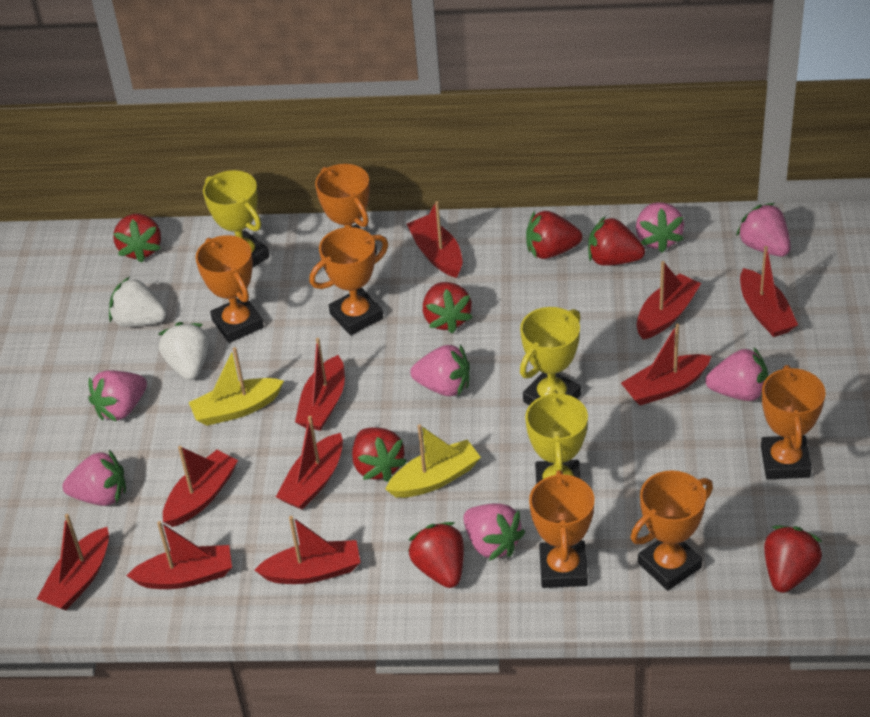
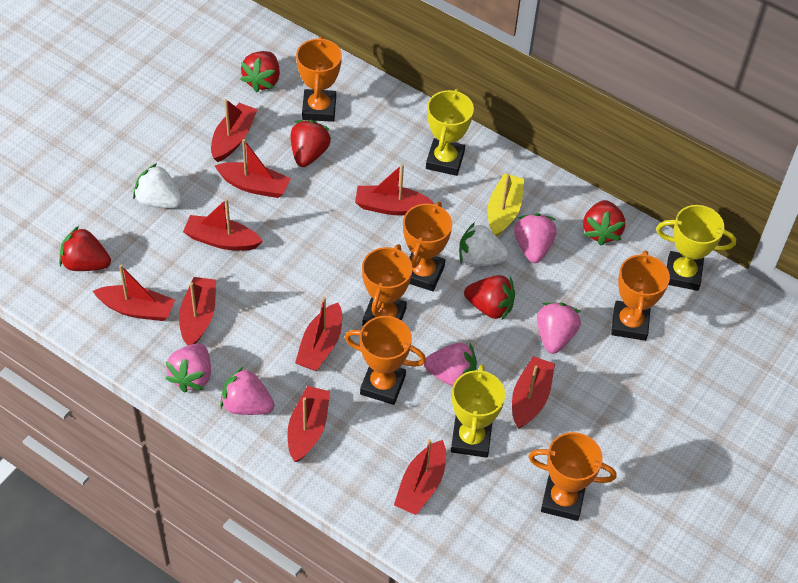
pink strawberry: 7 -> 5
red strawberry: 7 -> 5
yellow boat: 2 -> 1

